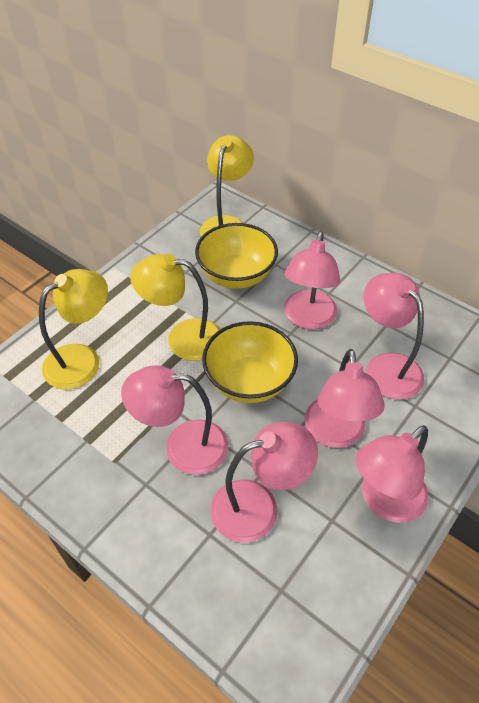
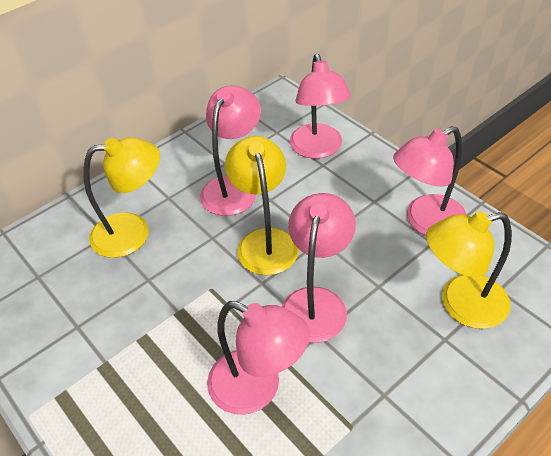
pink lamp: 6 -> 5
yellow bowl: 2 -> 0

